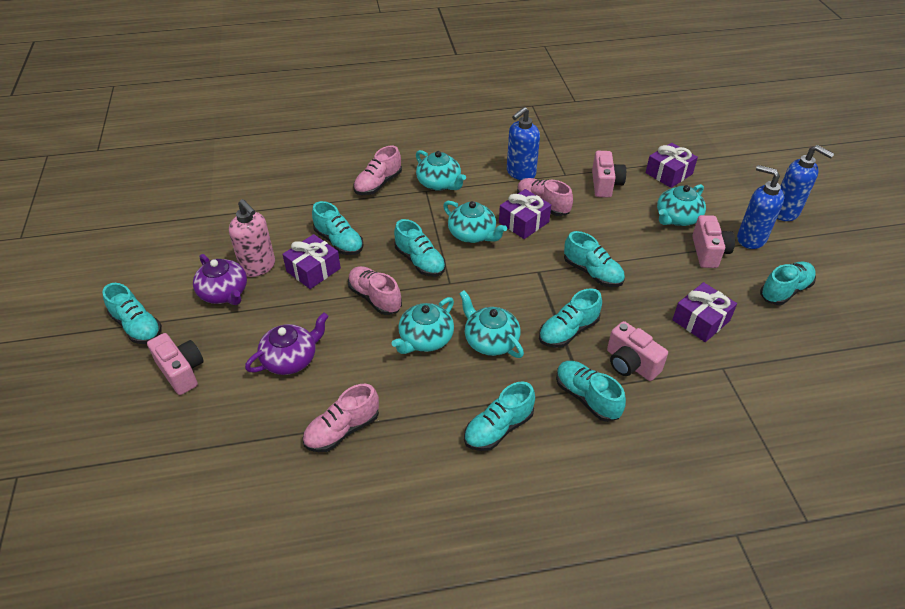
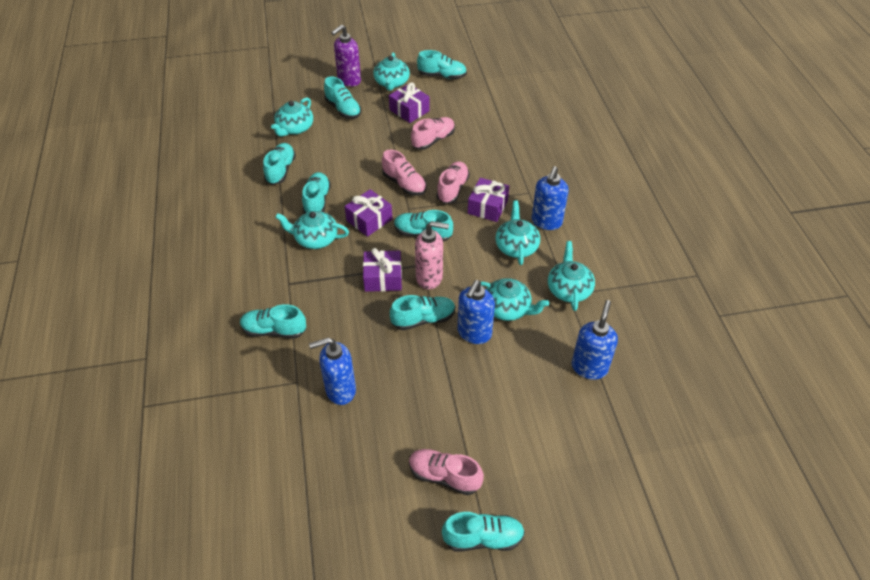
blue soap dispenser: 3 -> 4
pink camera: 4 -> 0
purple soap dispenser: 0 -> 1
purple teapot: 2 -> 0
turquoise teapot: 5 -> 6

